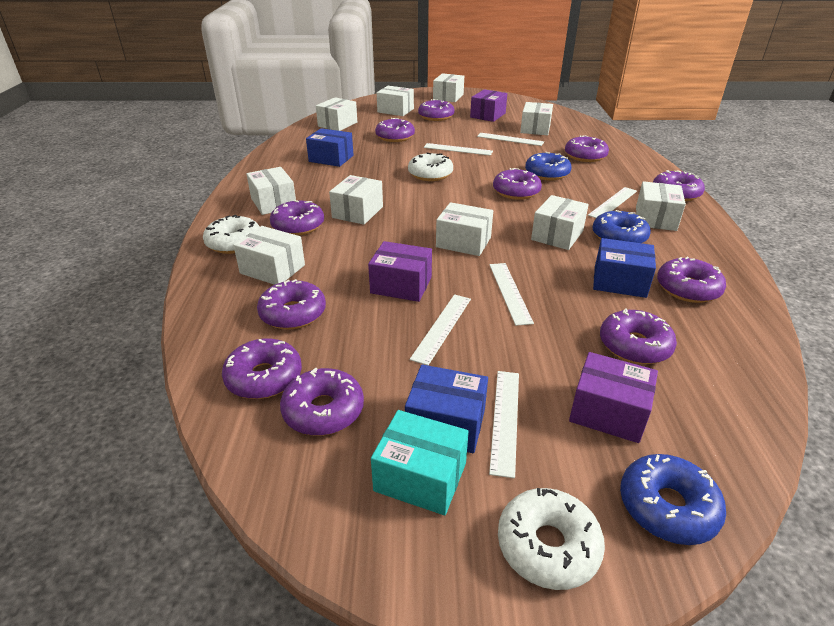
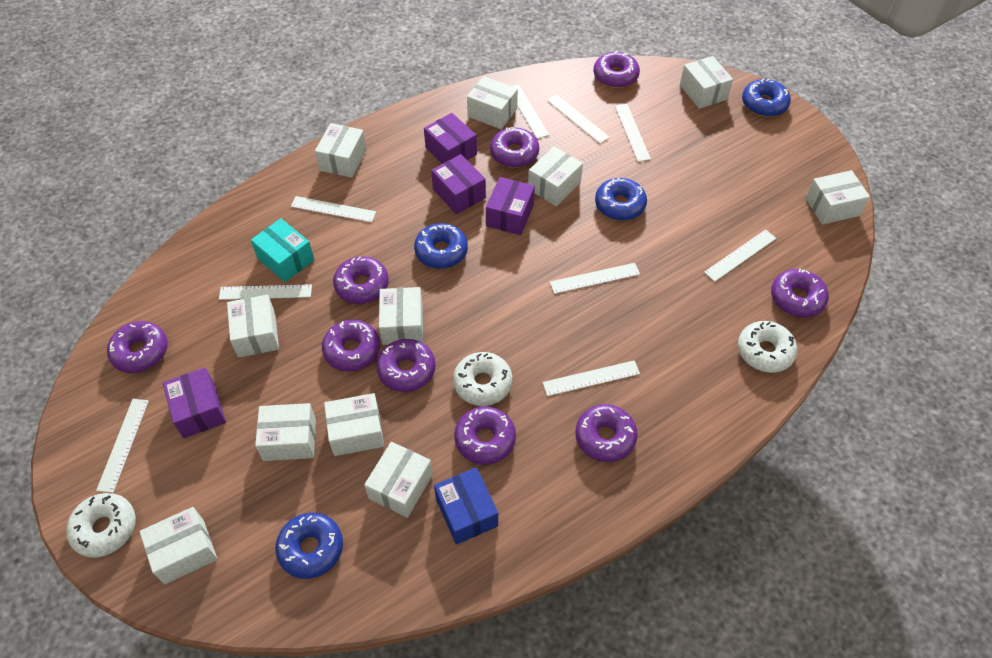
blue box: 3 -> 1
blue donut: 3 -> 4
purple box: 3 -> 4
purple donut: 11 -> 9
white box: 10 -> 11
white ruler: 6 -> 9

